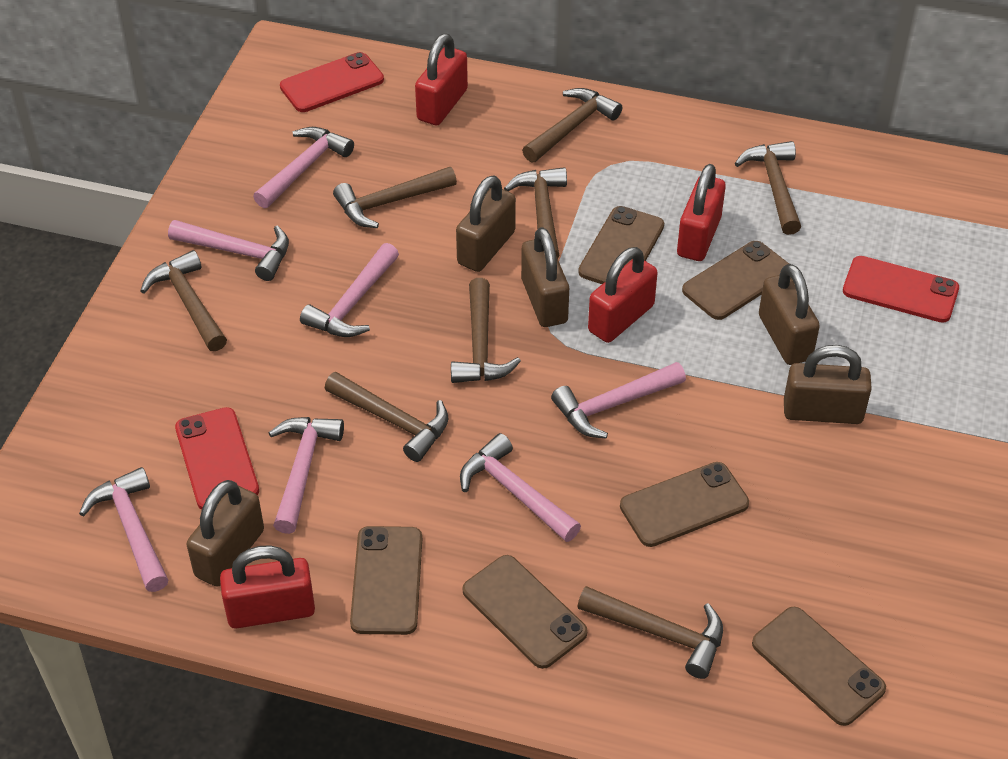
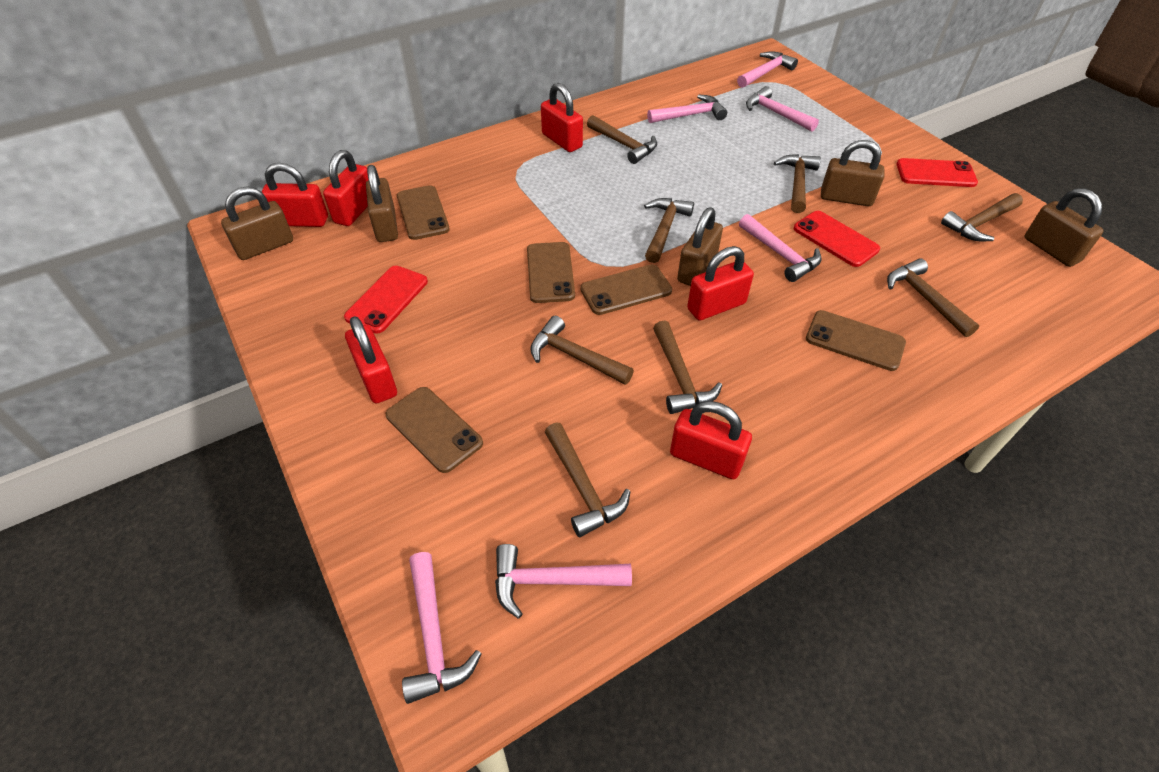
brown phone: 6 -> 5
pink hammer: 7 -> 6
red padlock: 4 -> 6

